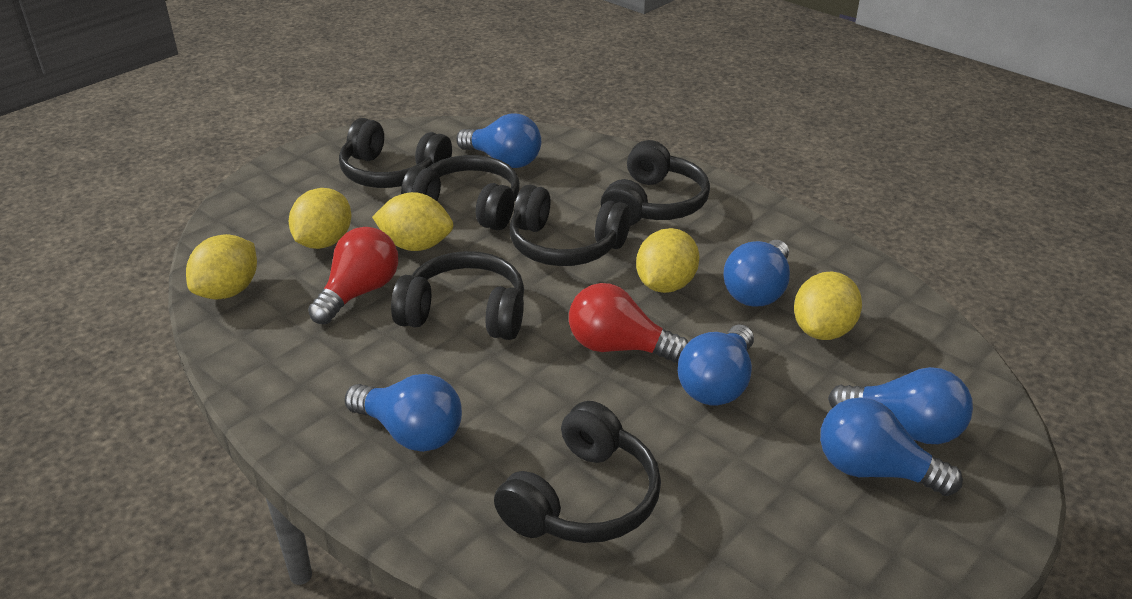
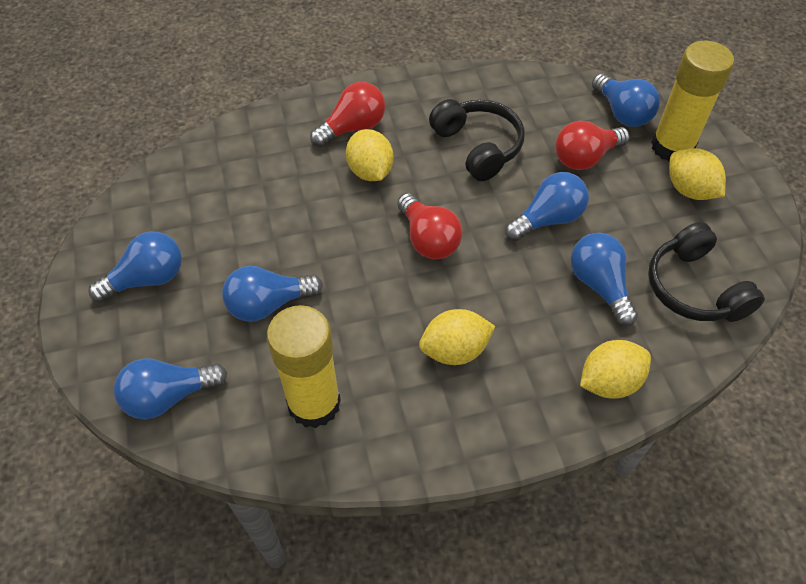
black headphones: 6 -> 2
red light bulb: 2 -> 3
yellow glue stick: 0 -> 2
yellow lemon: 5 -> 4

